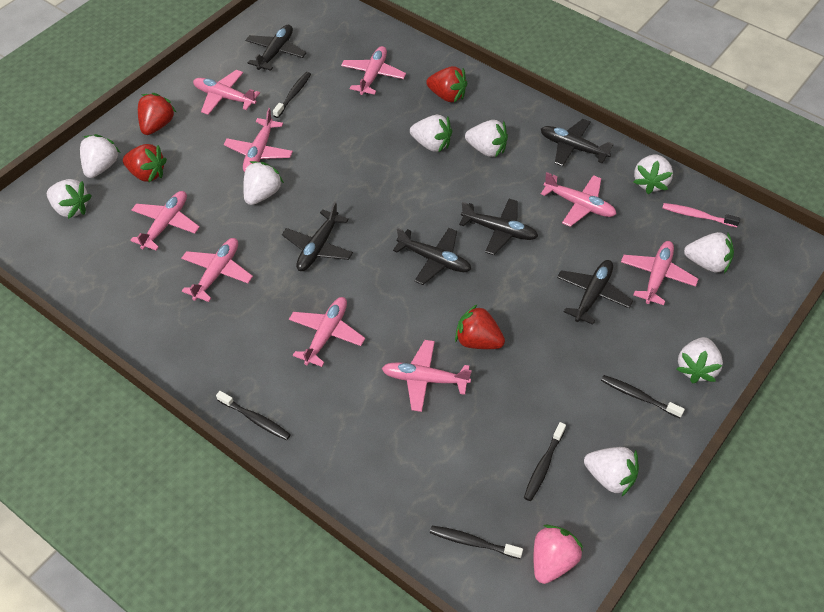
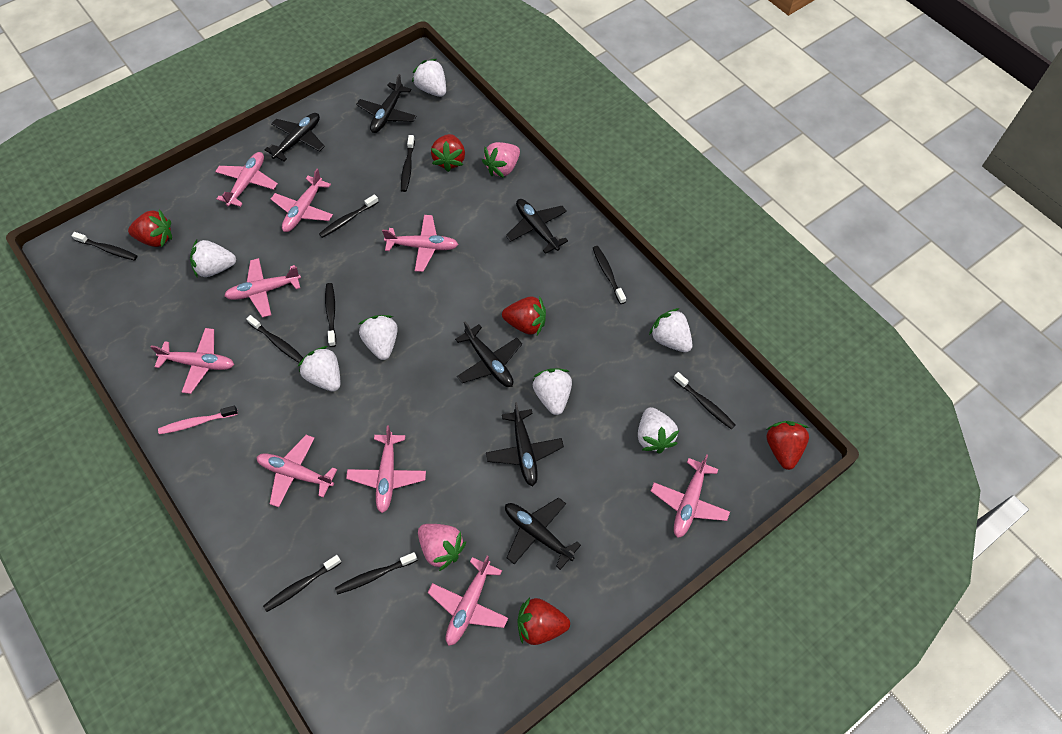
black toothbrush: 5 -> 9
pink strawberry: 1 -> 2
red strawberry: 4 -> 5
white strawberry: 9 -> 7

